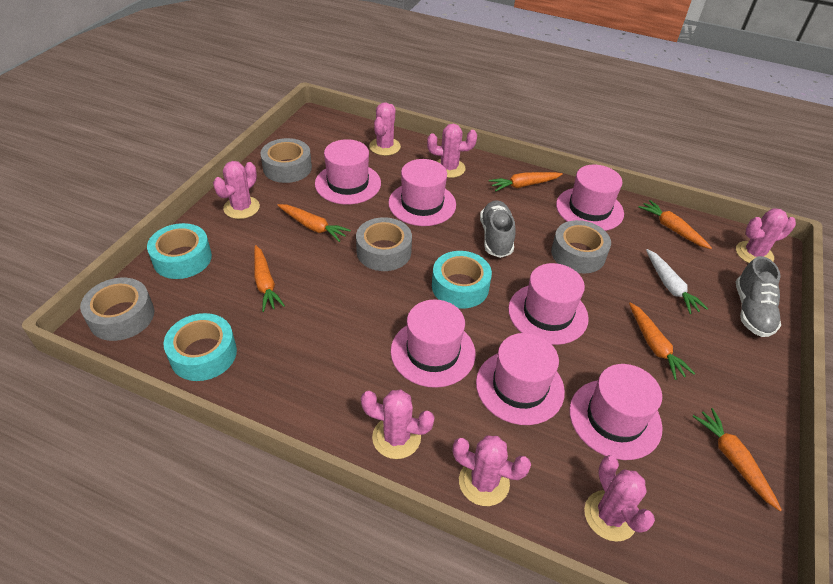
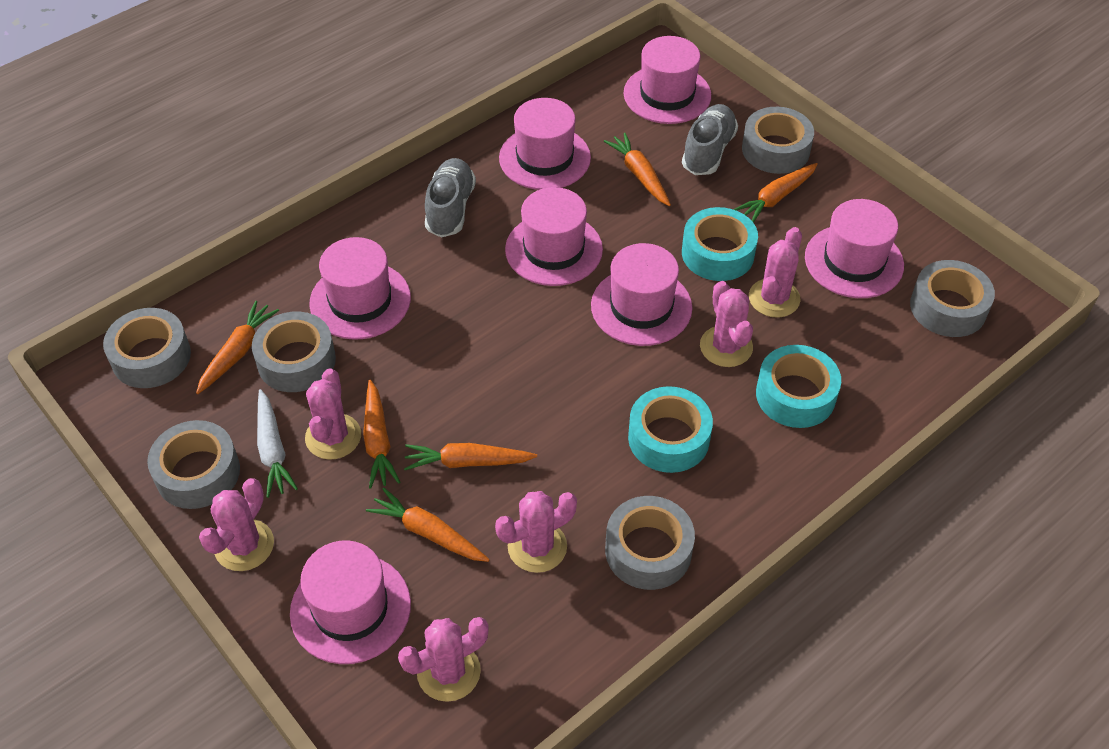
grey tape: 4 -> 6
pink cactus: 7 -> 6

